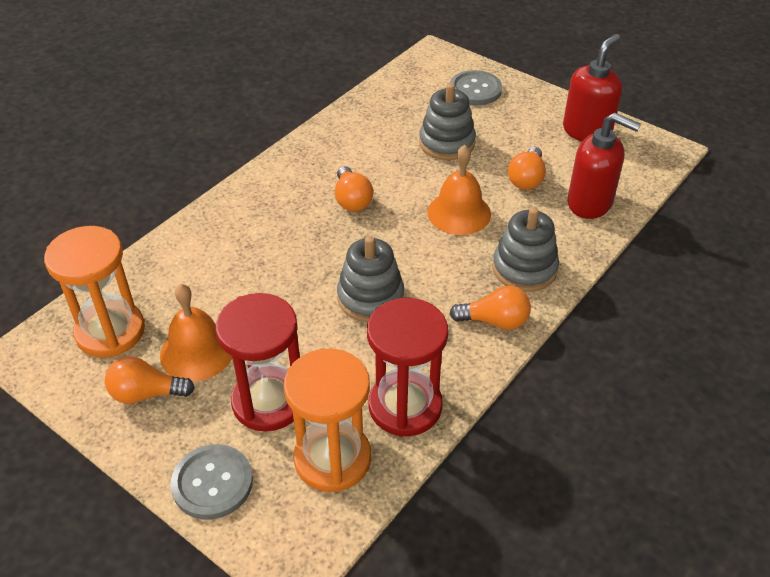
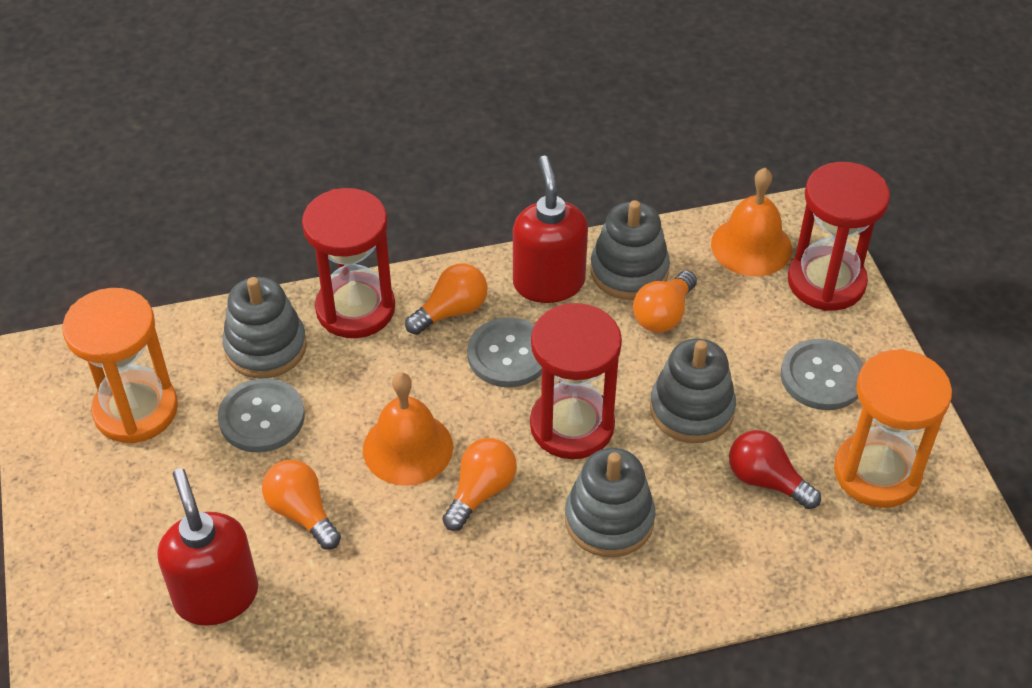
grey button: 2 -> 3
grey stacking toy: 3 -> 4
red hourglass: 2 -> 3
red light bulb: 0 -> 1

